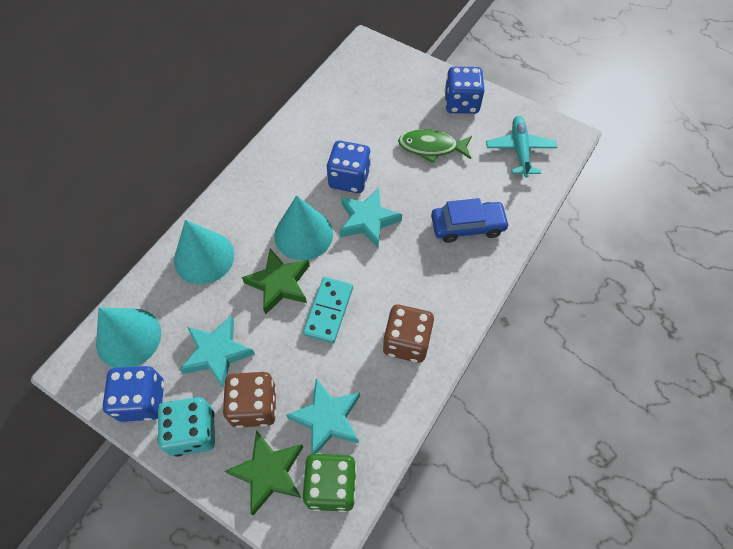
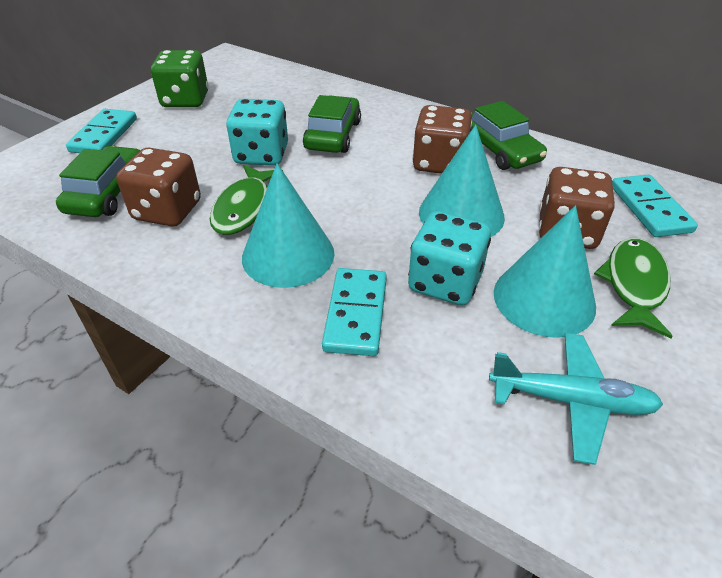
blue car: 1 -> 0
blue dice: 3 -> 0
brown dice: 2 -> 3
green car: 0 -> 3
green fish: 1 -> 2
green star: 2 -> 0
turquoise dice: 1 -> 2
turquoise domino: 1 -> 3
turquoise star: 3 -> 0

